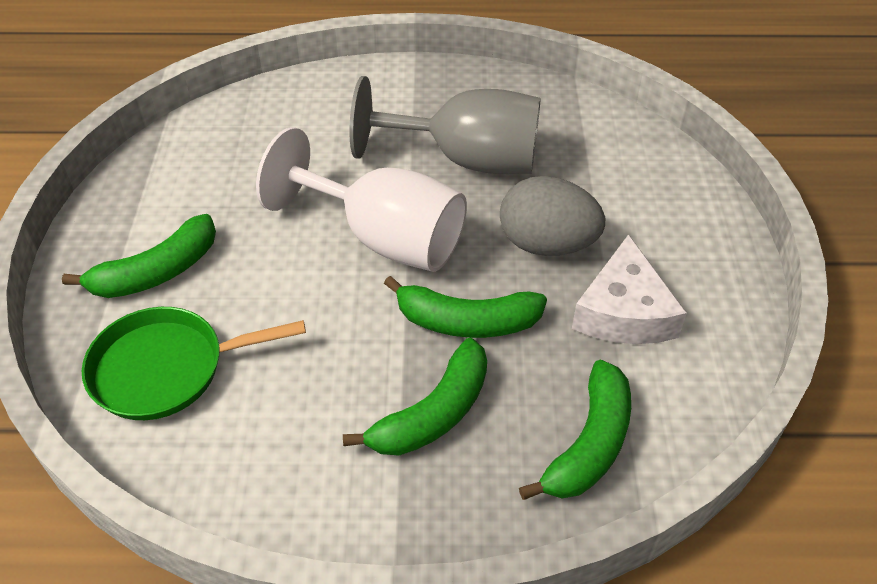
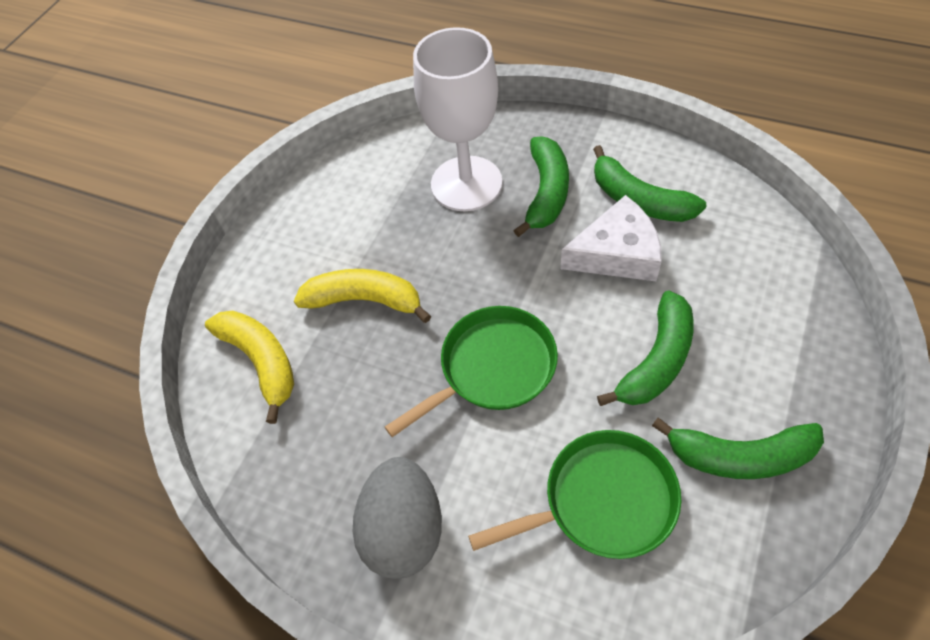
green pan: 1 -> 2
grey goblet: 1 -> 0
yellow banana: 0 -> 2

